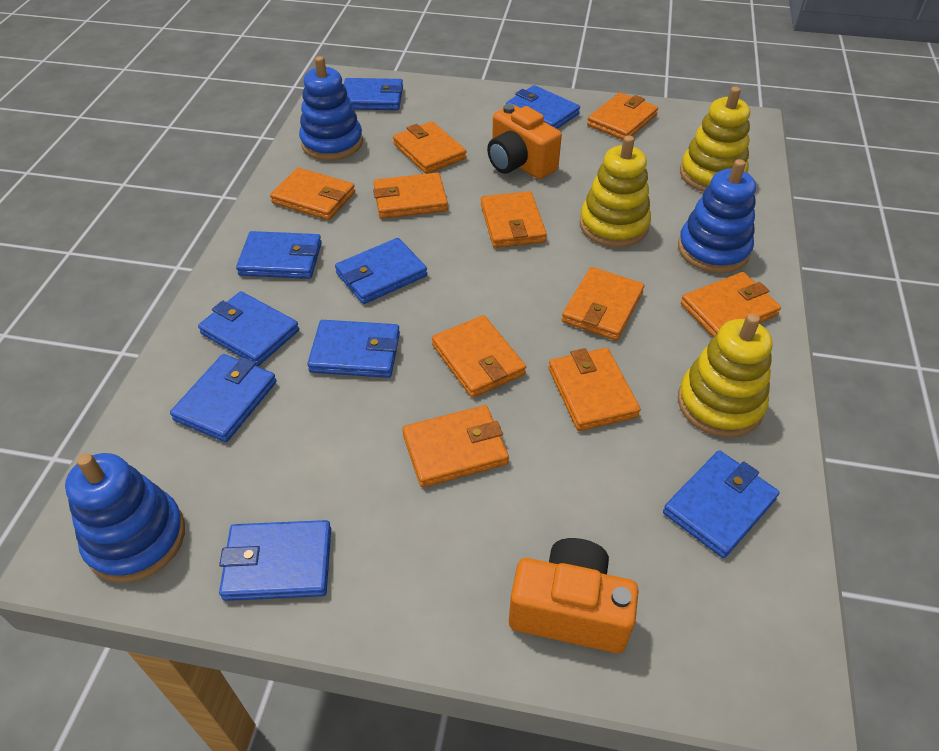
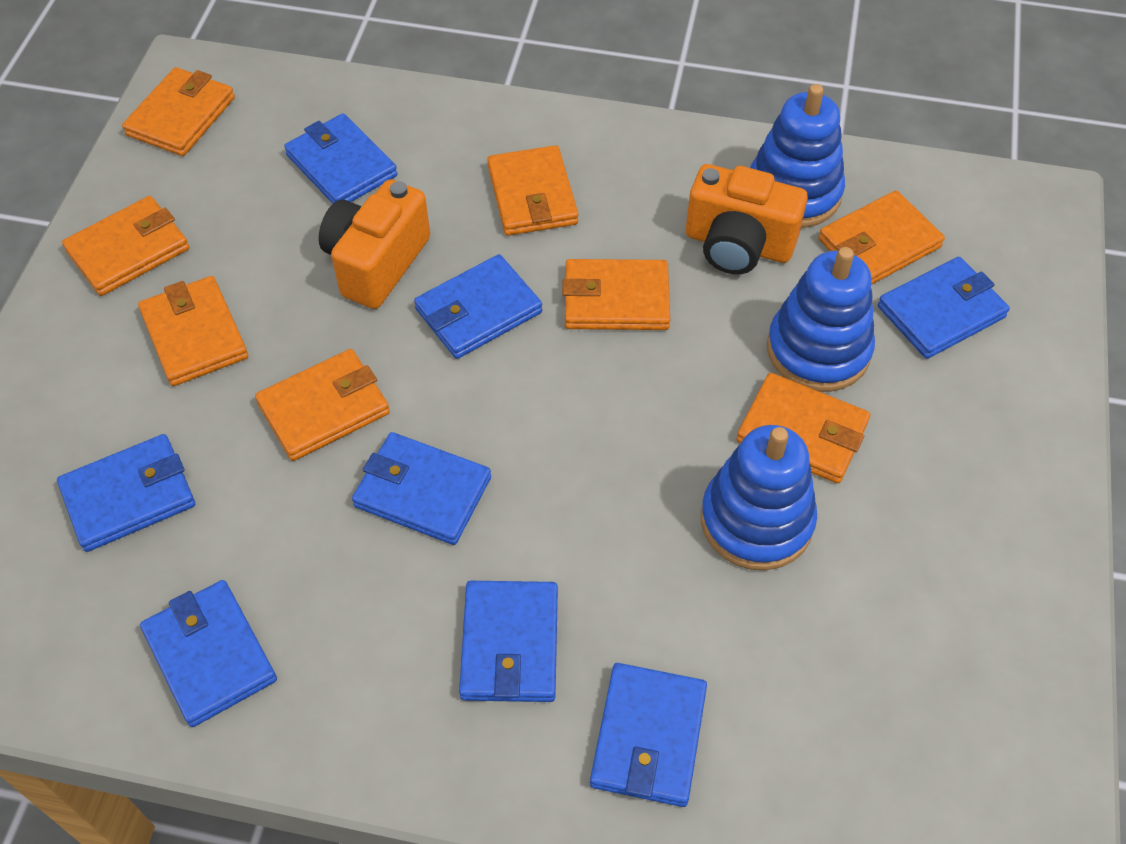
blue wallet: 9 -> 8
orange wallet: 10 -> 8
yellow stacking toy: 3 -> 0

